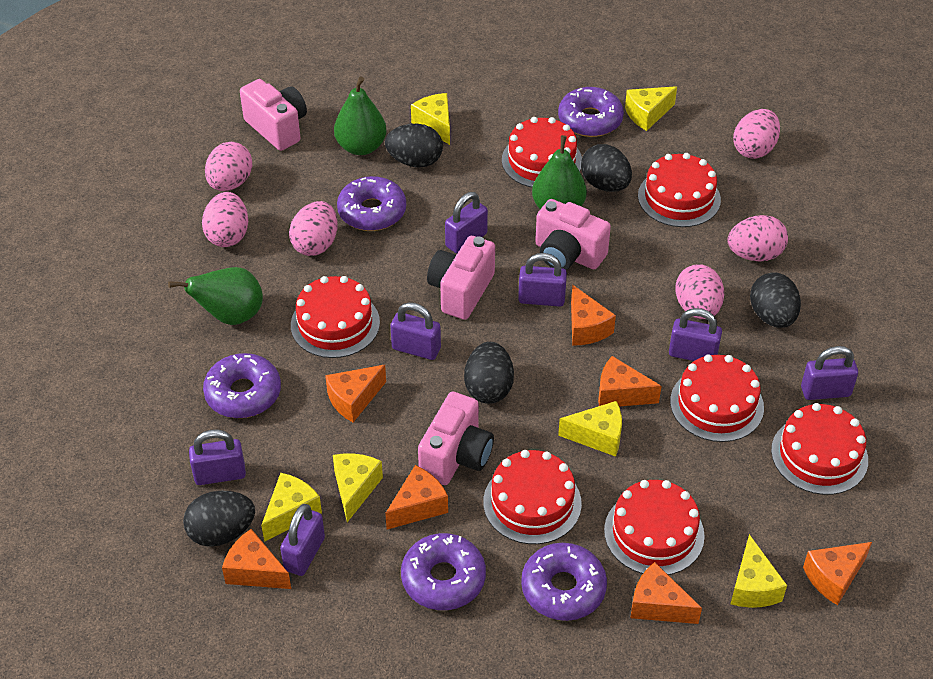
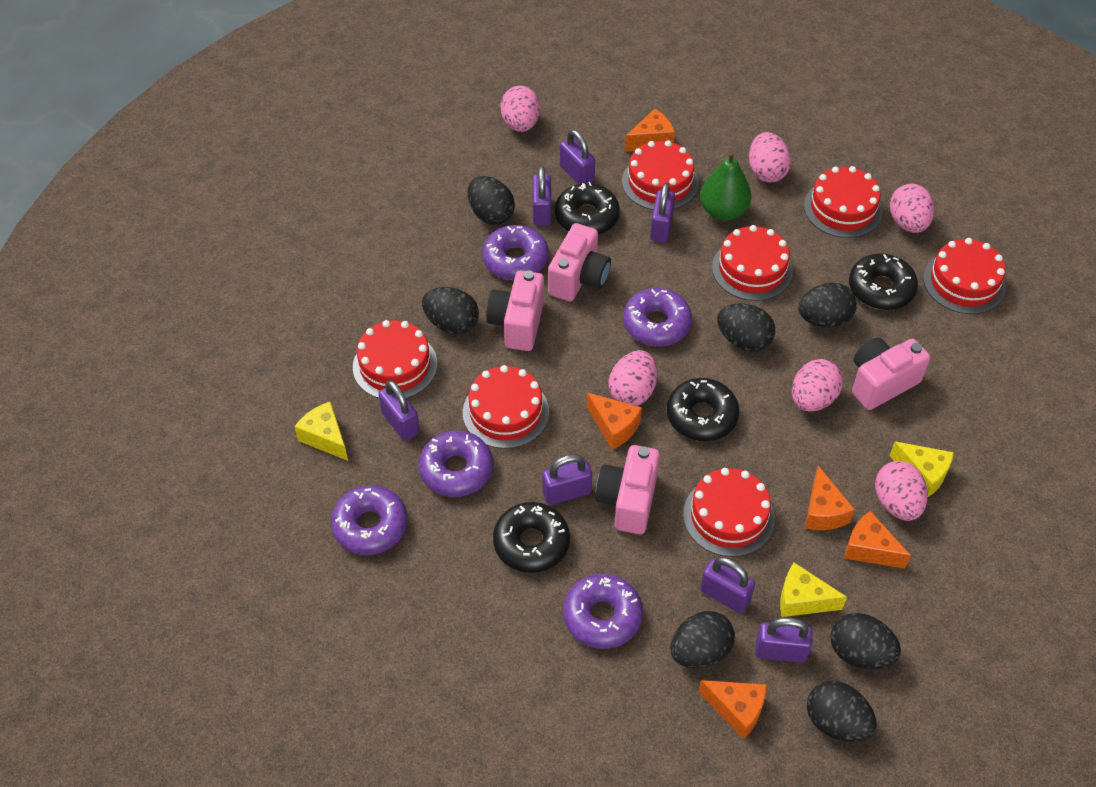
black donut: 0 -> 4
black egg: 5 -> 7
green pear: 3 -> 1
orange cheese: 7 -> 5
yellow cheese: 6 -> 3

